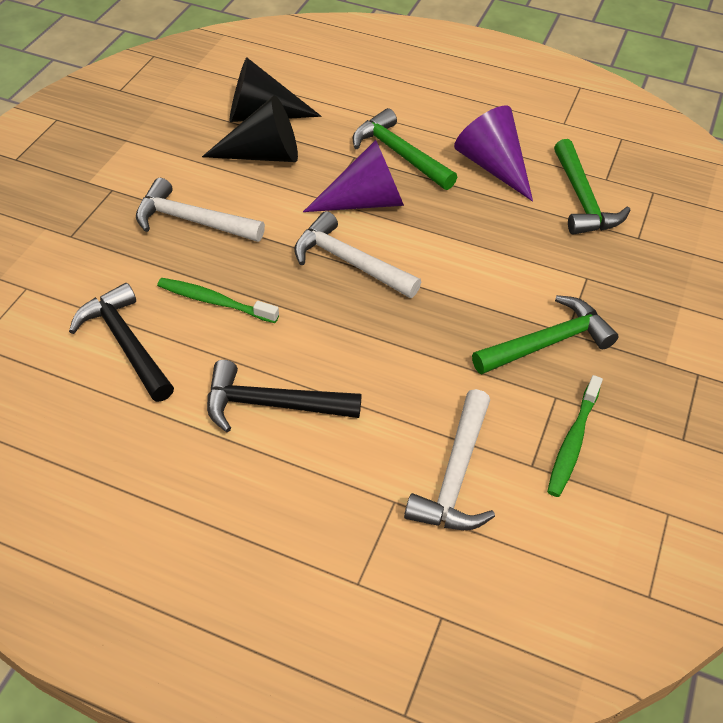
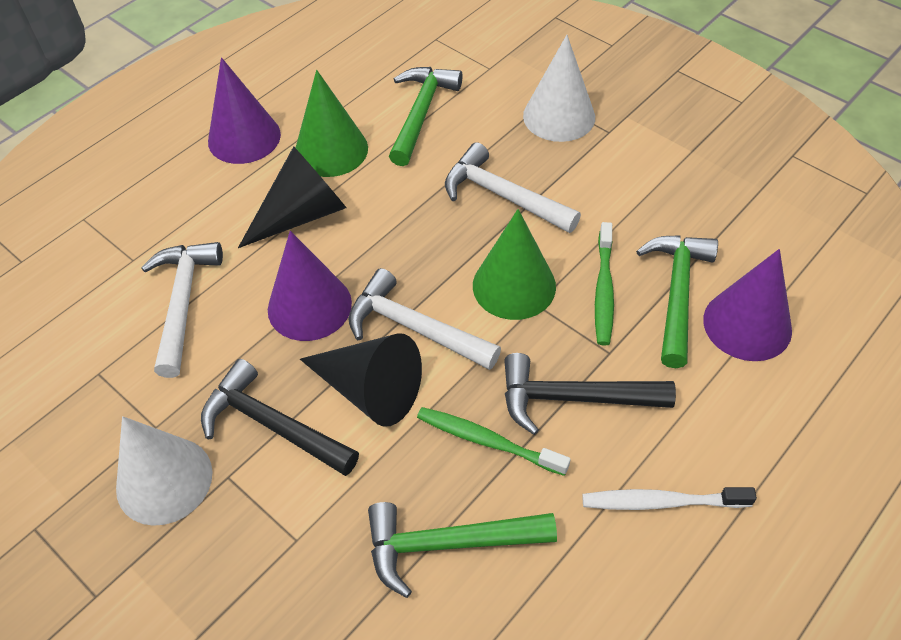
green cone: 0 -> 2
purple cone: 2 -> 3
white cone: 0 -> 2
white toothbrush: 0 -> 1

